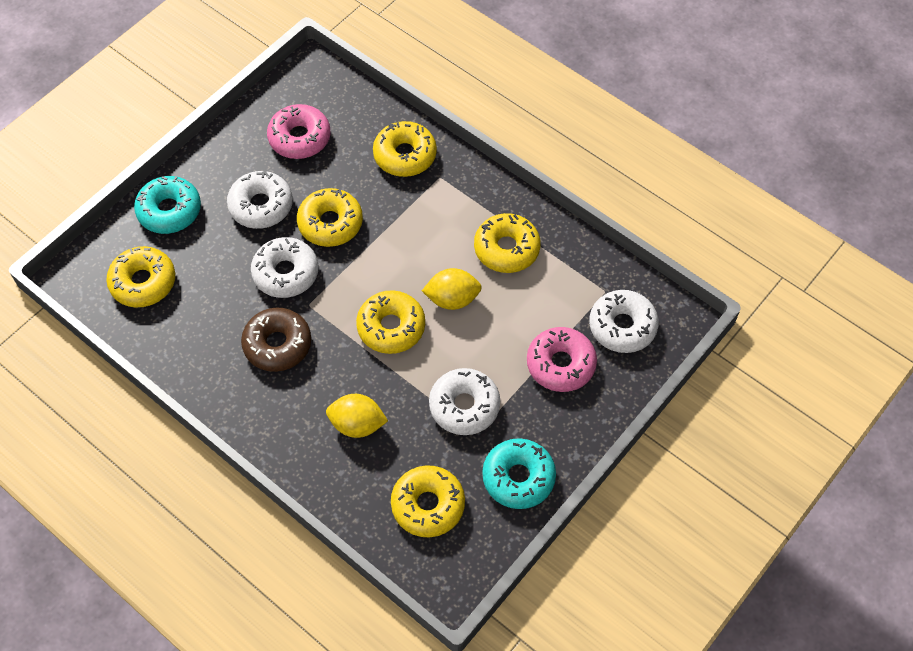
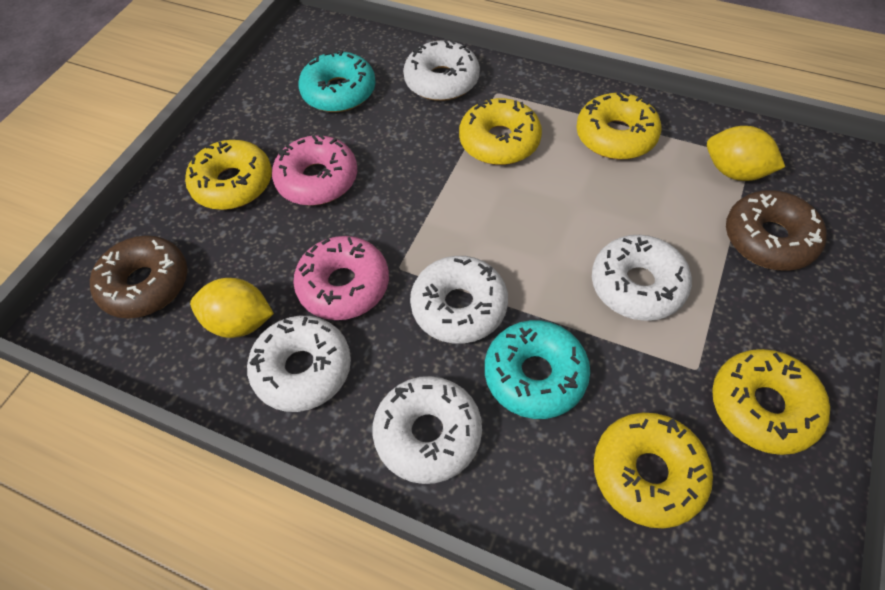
brown donut: 1 -> 2
white donut: 4 -> 5
yellow donut: 6 -> 5

